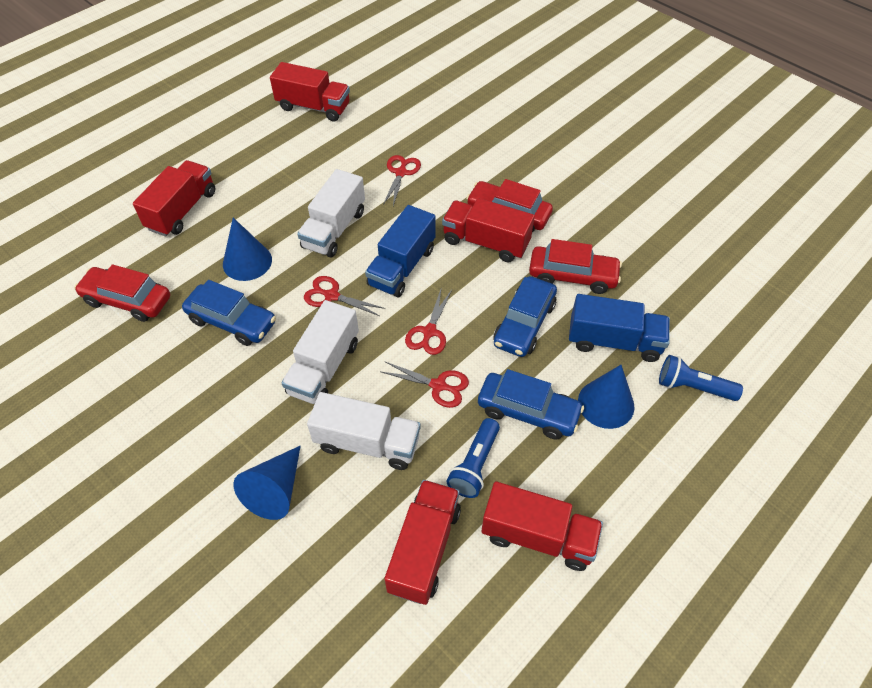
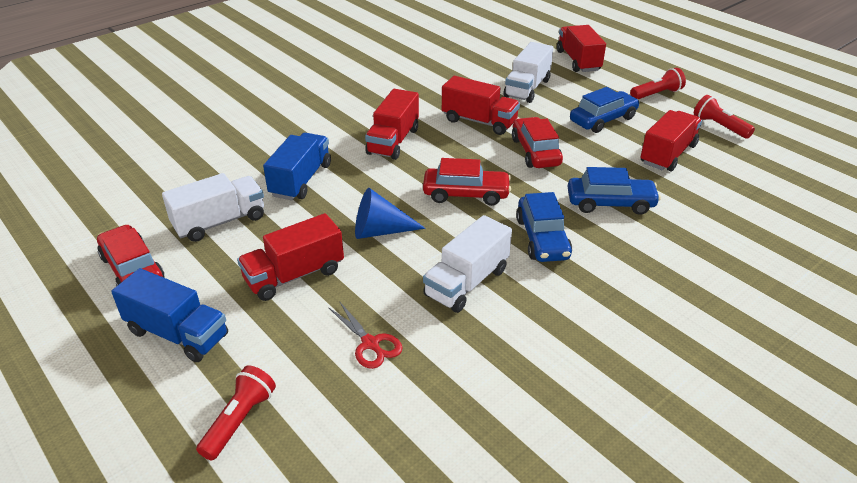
blue cone: 3 -> 1
blue flashlight: 2 -> 0
red flashlight: 0 -> 3
red scissors: 4 -> 1

